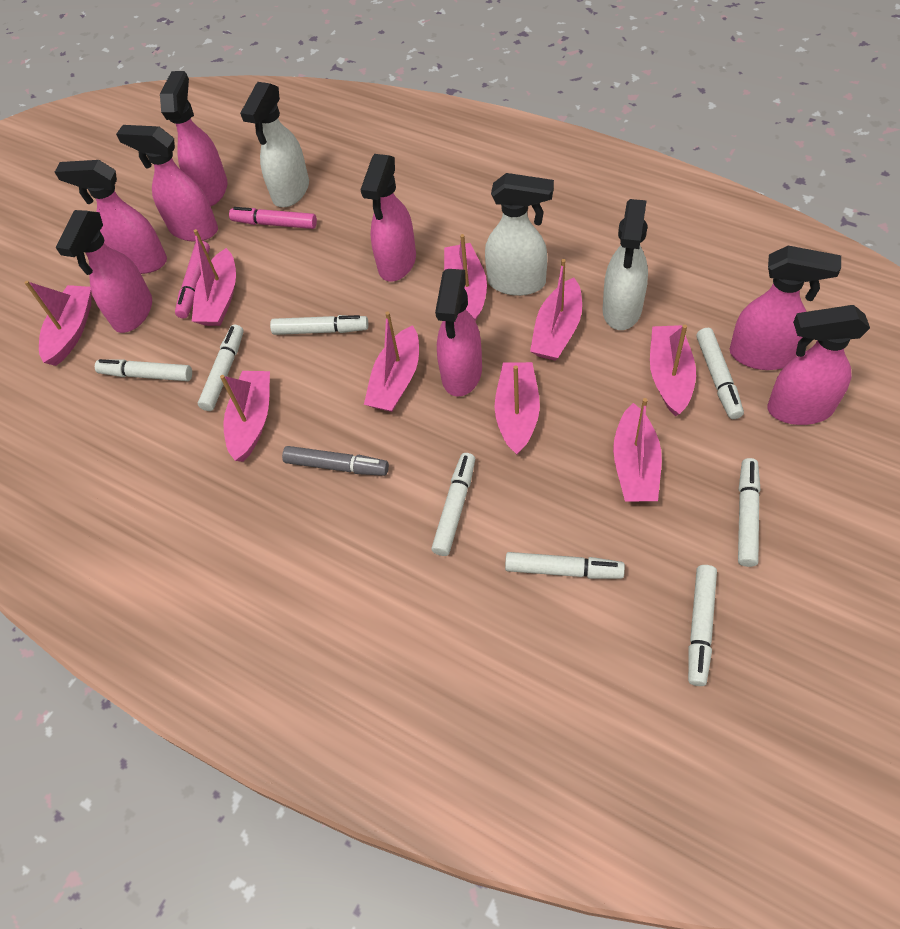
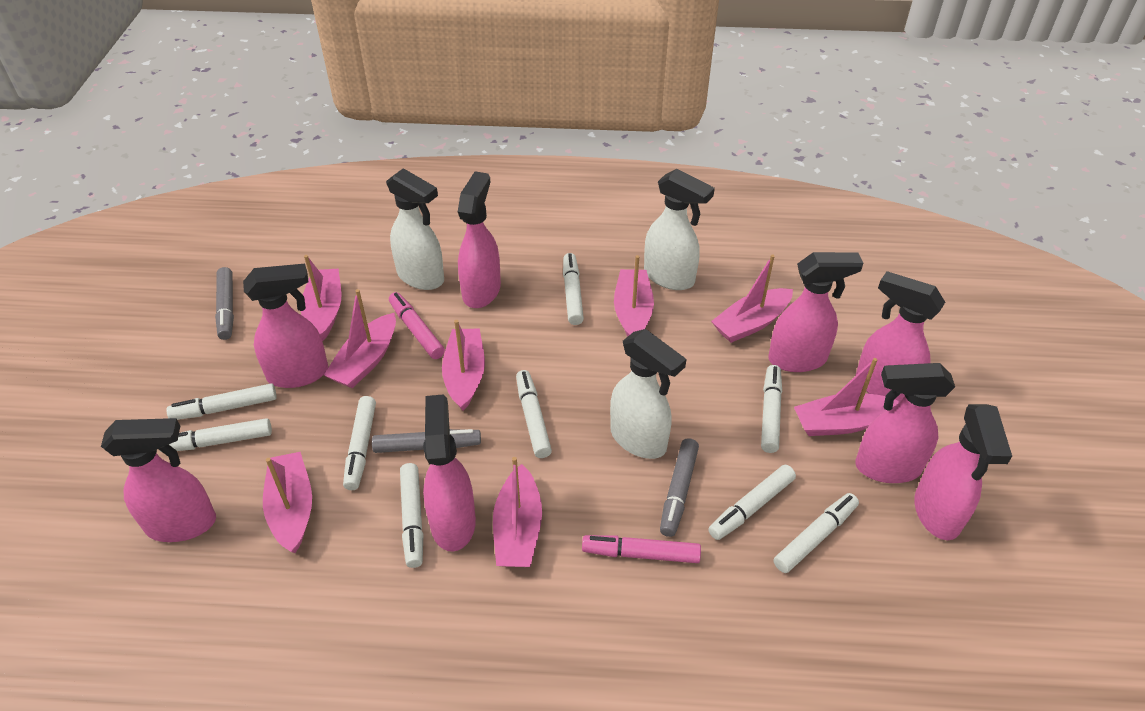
grey marker: 1 -> 3
pink boat: 9 -> 8
white marker: 8 -> 9

